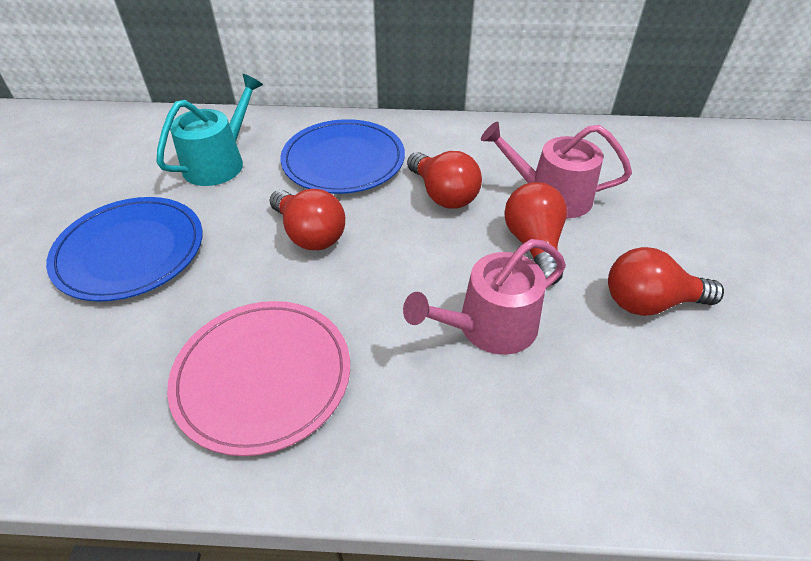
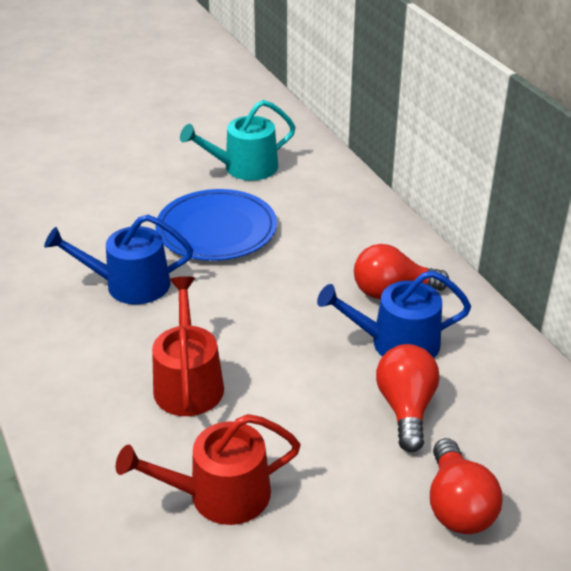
blue plate: 2 -> 1
blue watering can: 0 -> 2
pink plate: 1 -> 0
pink watering can: 2 -> 0
red light bulb: 4 -> 3
red watering can: 0 -> 2

